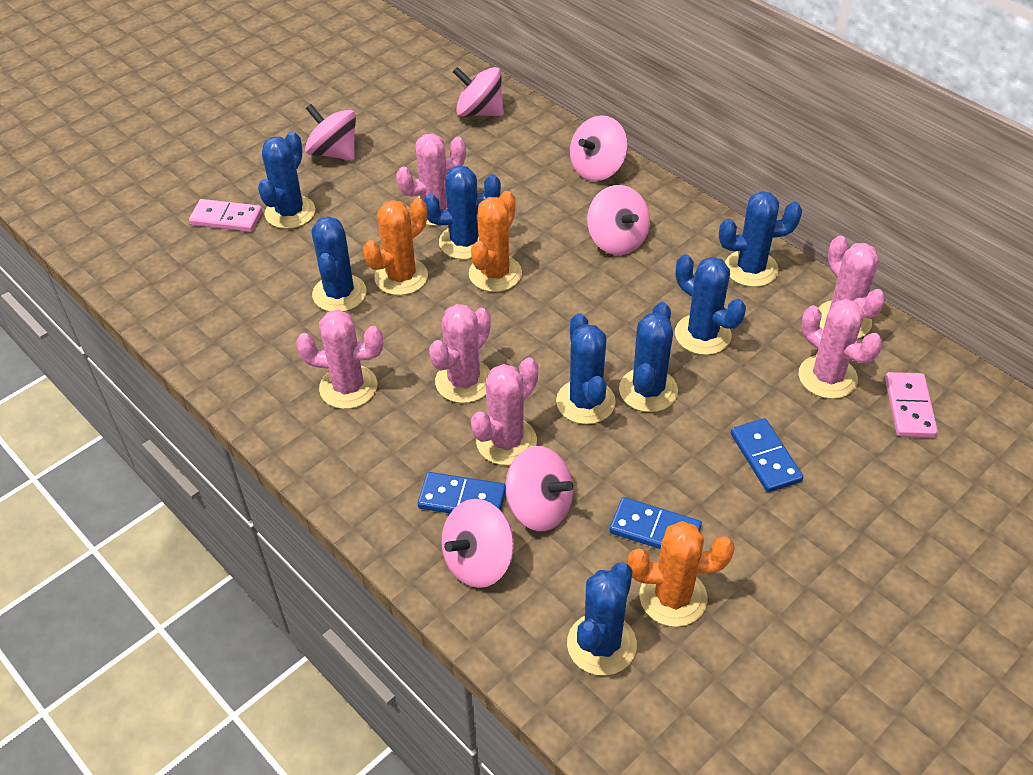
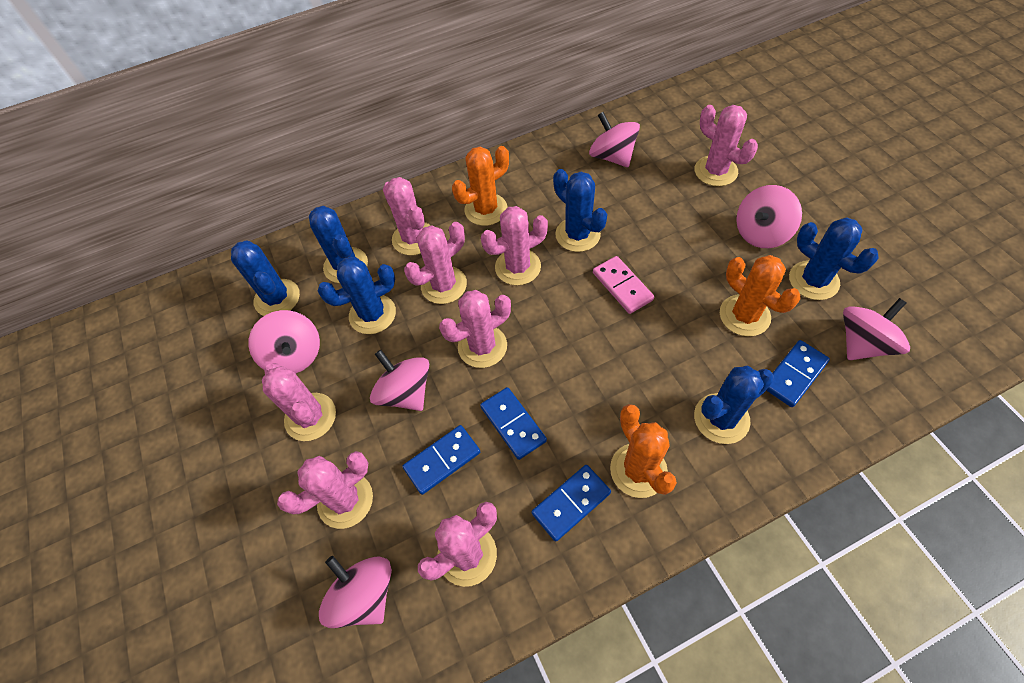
blue cactus: 8 -> 6
blue domino: 3 -> 4
pink cactus: 6 -> 8
pink domino: 2 -> 1

